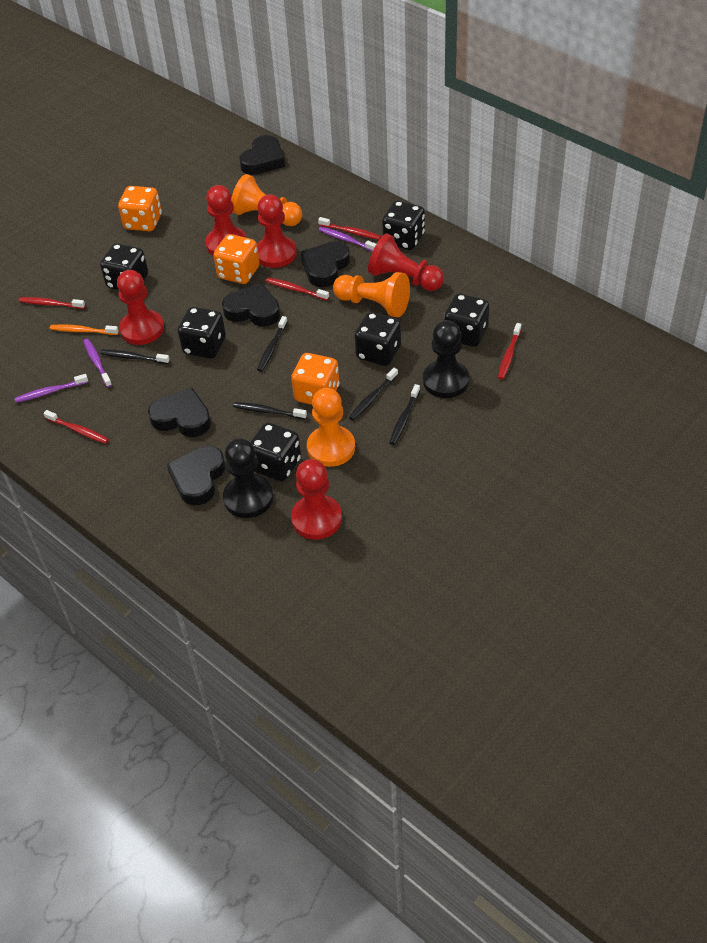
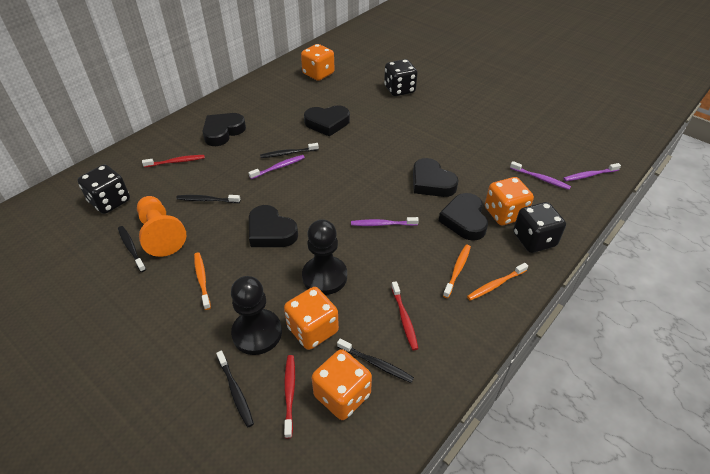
black dice: 6 -> 3
orange dice: 3 -> 4
orange pawn: 3 -> 1
orange toothbrush: 1 -> 3
purple toothbrush: 3 -> 4
red pawn: 5 -> 0
red toothbrush: 5 -> 3

